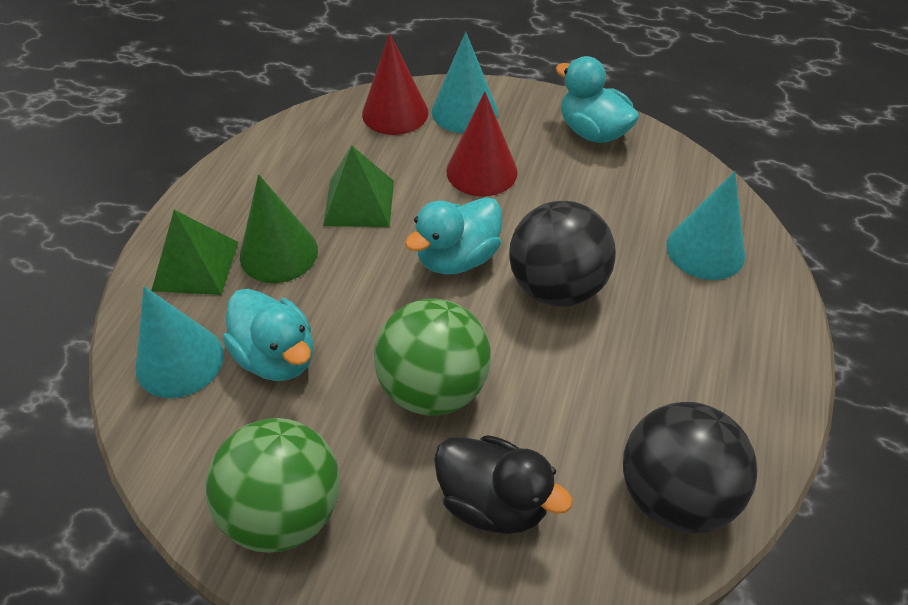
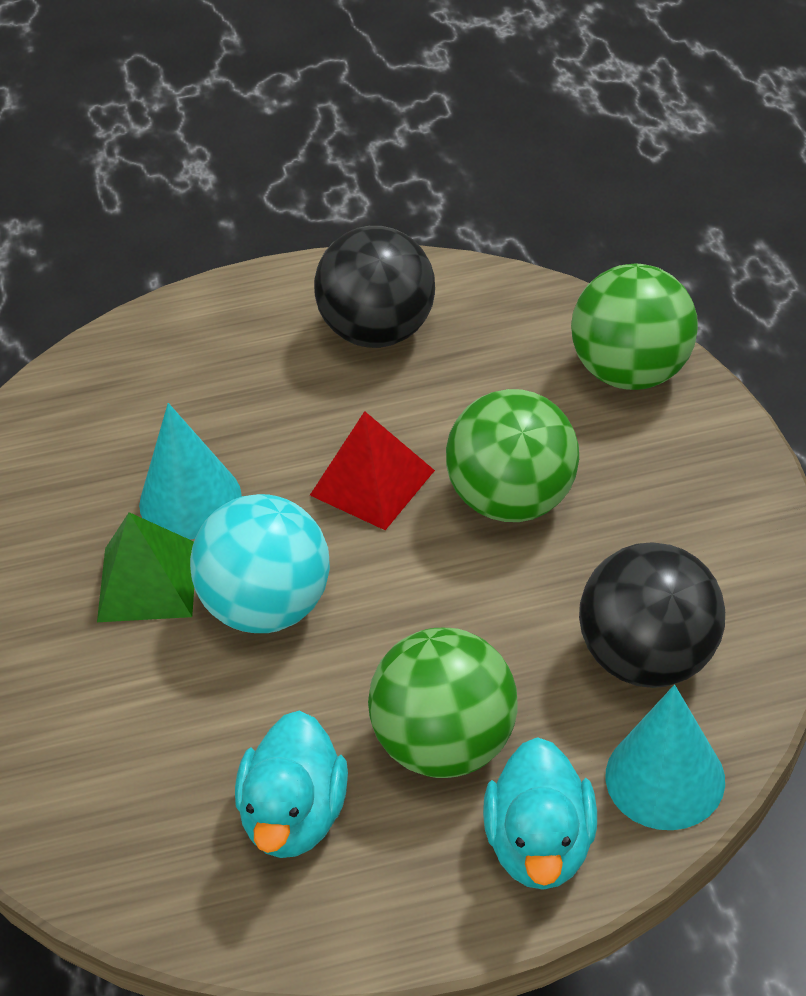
black duck: 1 -> 0
green ball: 2 -> 3
green cone: 1 -> 0
green pyramid: 2 -> 1
red cone: 2 -> 0
red pyramid: 0 -> 1
turquoise ball: 0 -> 1
turquoise cone: 3 -> 2
turquoise duck: 3 -> 2

